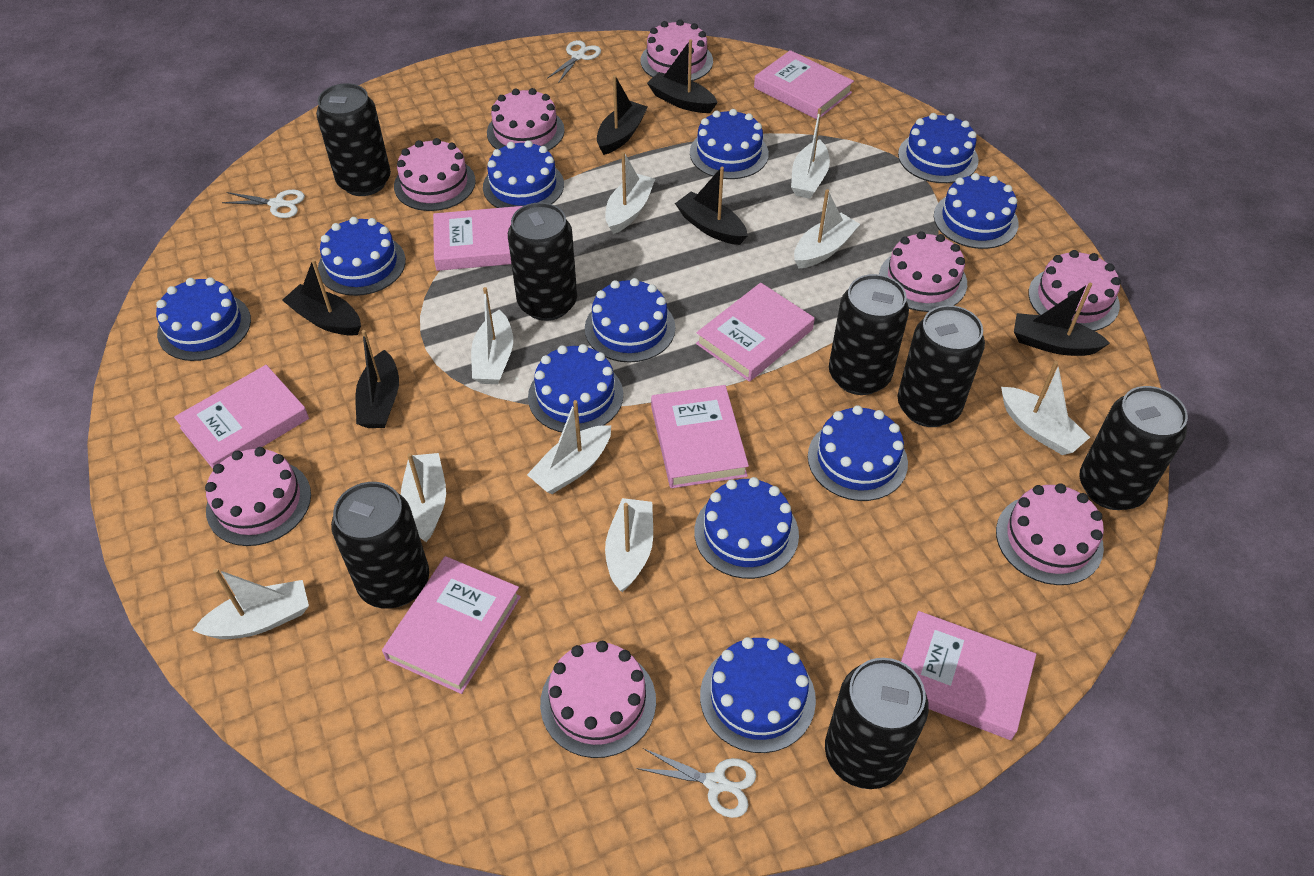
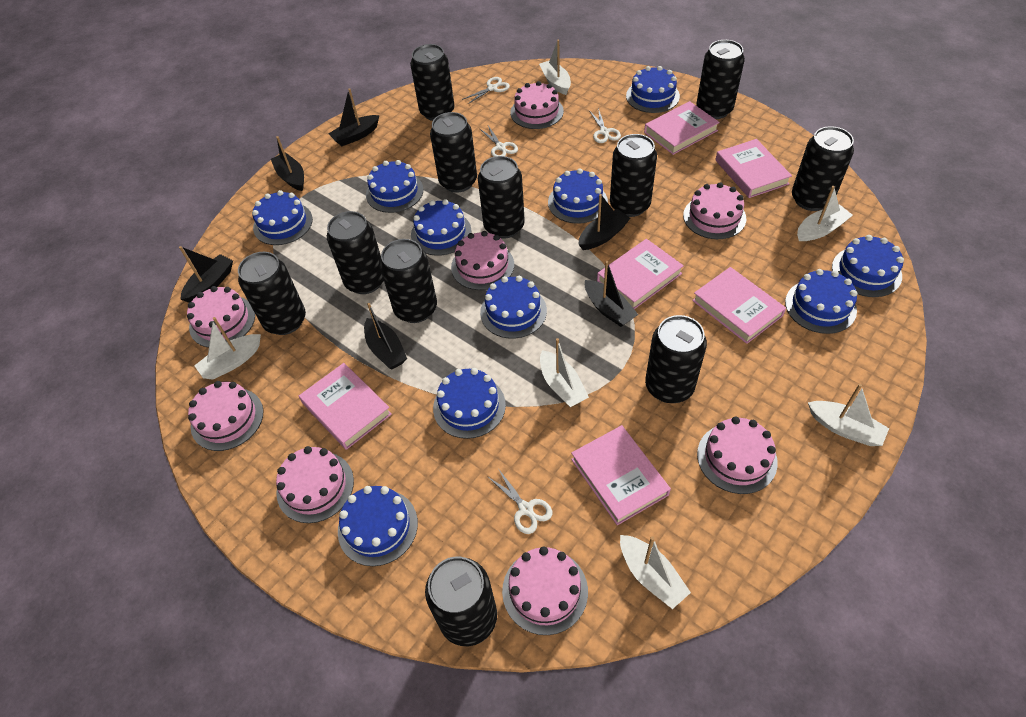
black can: 7 -> 11
blue cake: 11 -> 10
pink book: 7 -> 6
white boat: 9 -> 6
white scissors: 3 -> 4

